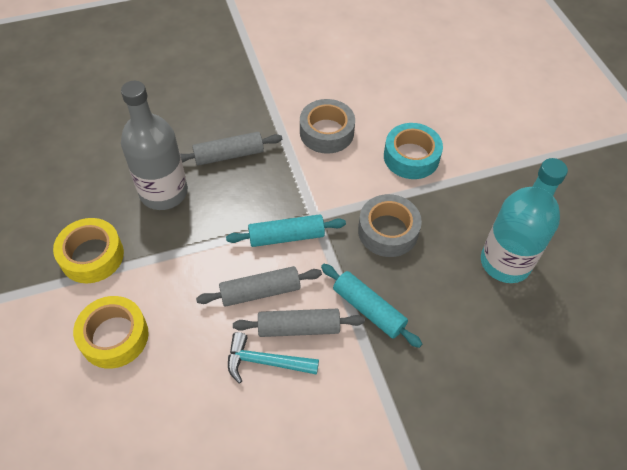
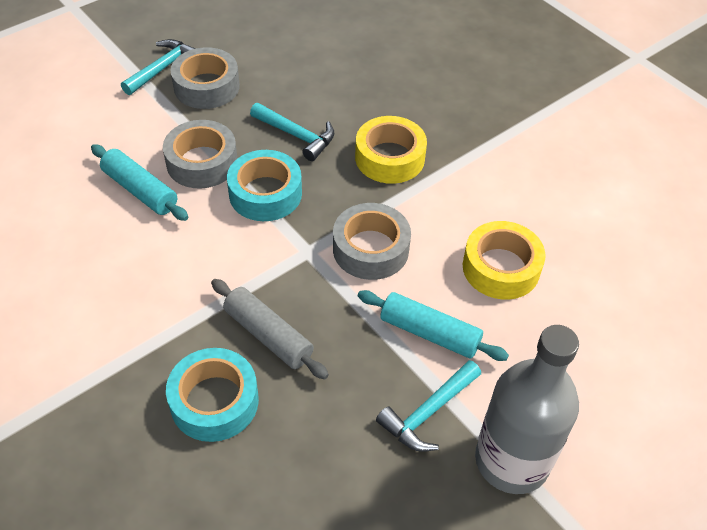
grey rolling pin: 3 -> 1
grey tape: 2 -> 3
turquoise bottle: 1 -> 0
turquoise hammer: 1 -> 3
turquoise tape: 1 -> 2

